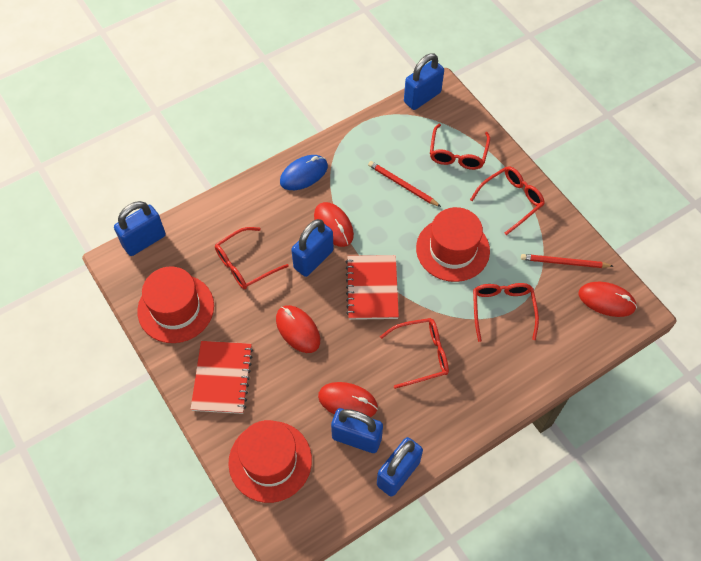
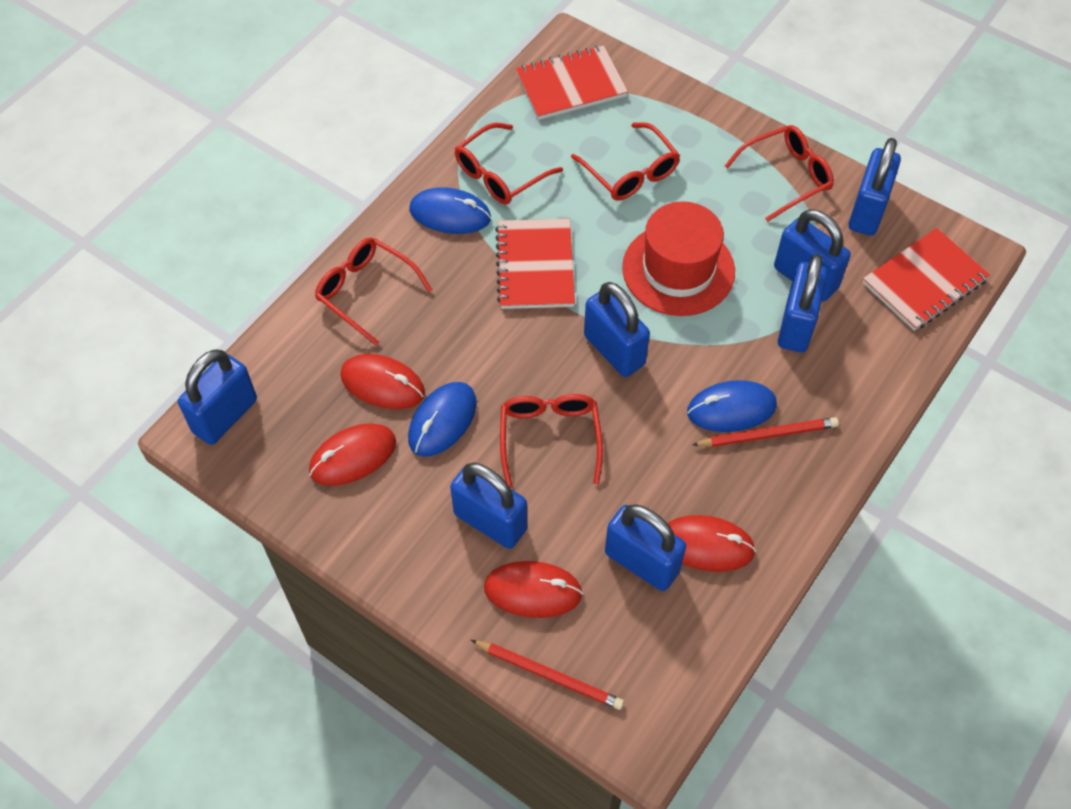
blue mouse: 1 -> 3
blue padlock: 5 -> 7
red hat: 3 -> 1
red notebook: 2 -> 3

